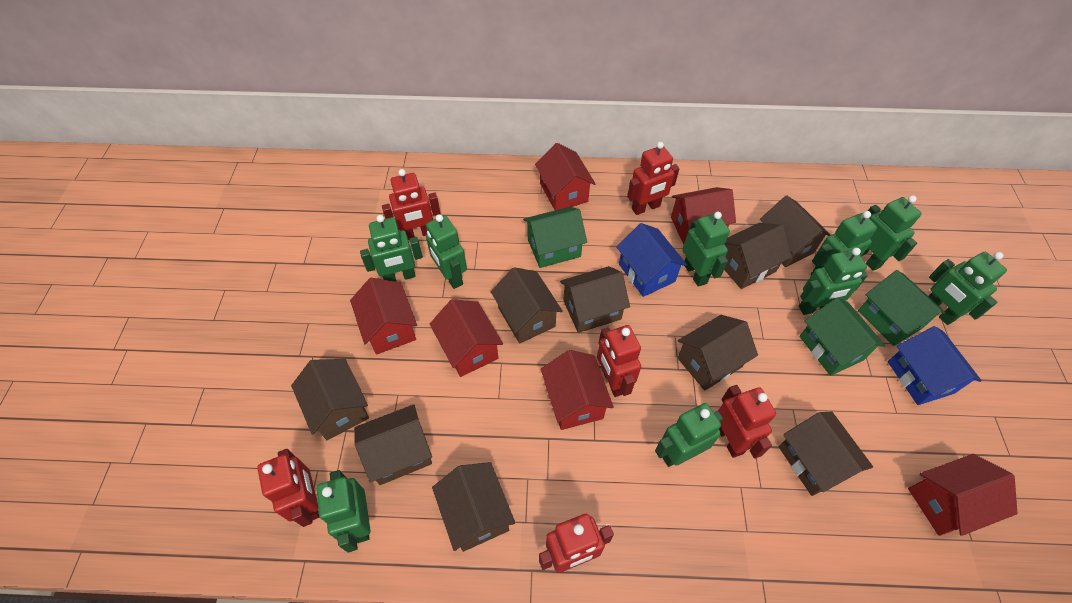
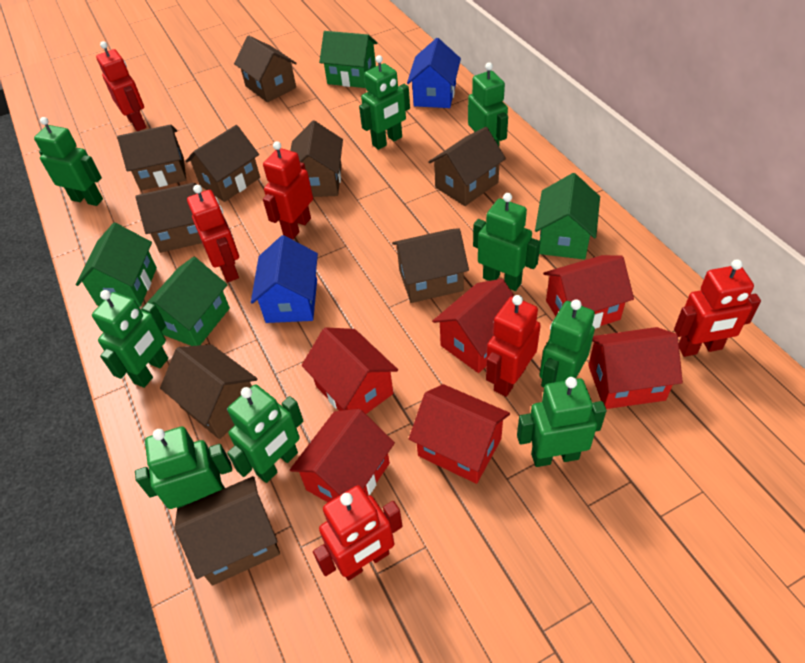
green house: 3 -> 4

